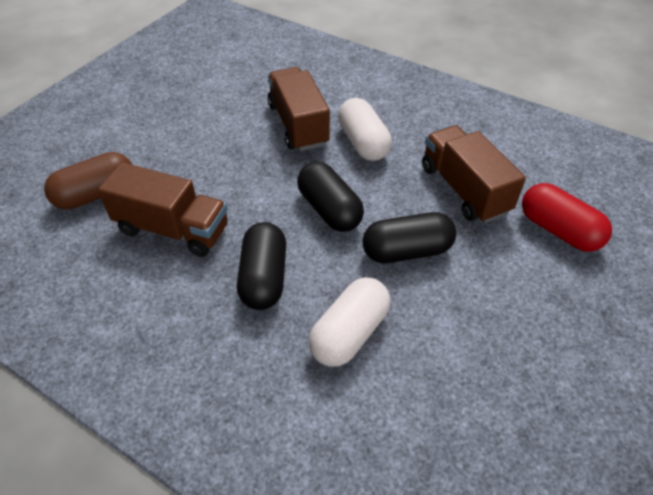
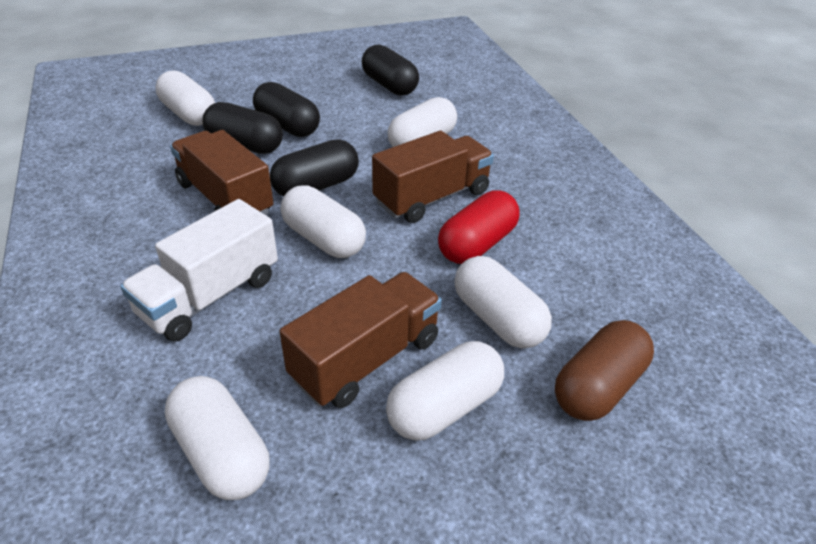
black capsule: 3 -> 4
white capsule: 2 -> 6
white truck: 0 -> 1

